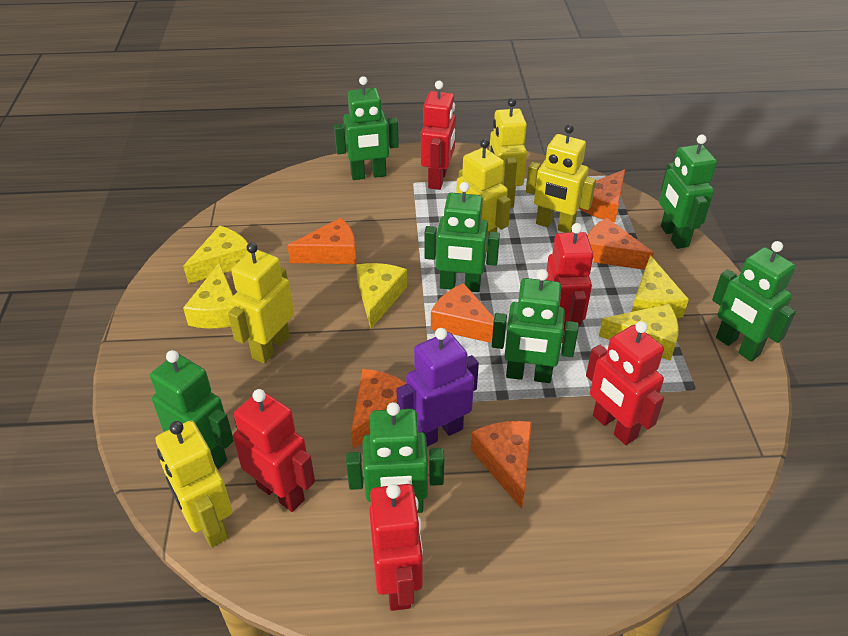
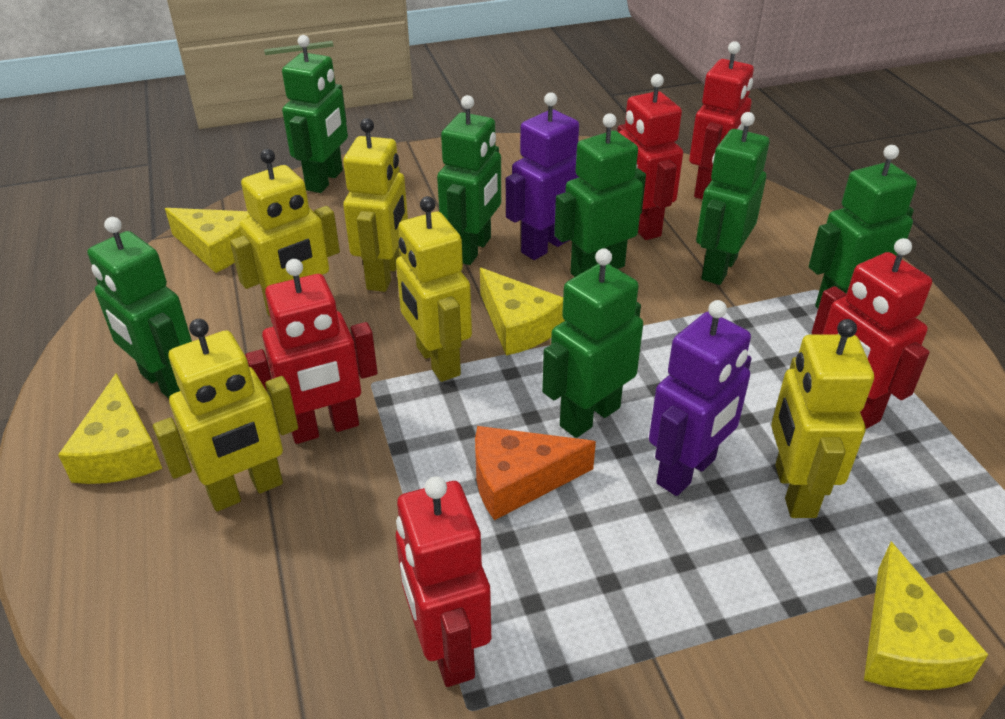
orange cheese: 6 -> 1
purple robot: 1 -> 2
yellow cheese: 5 -> 4

